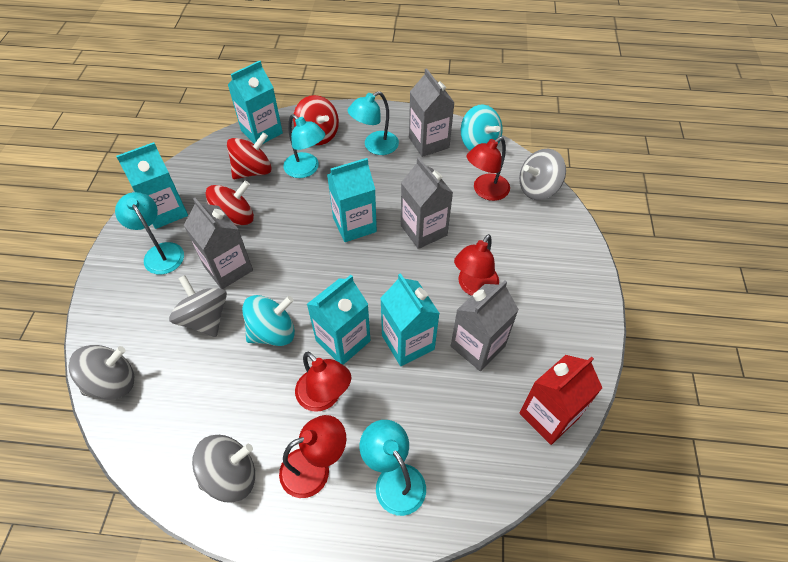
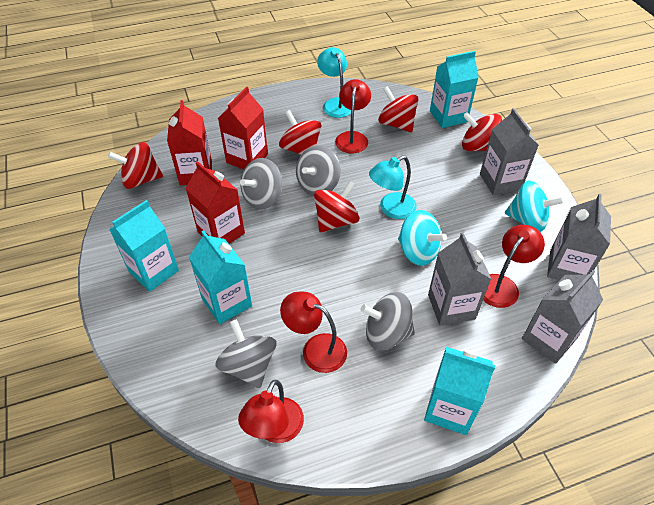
red carton: 1 -> 3
red spinning top: 3 -> 5
turquoise carton: 5 -> 4
turquoise lamp: 4 -> 2

